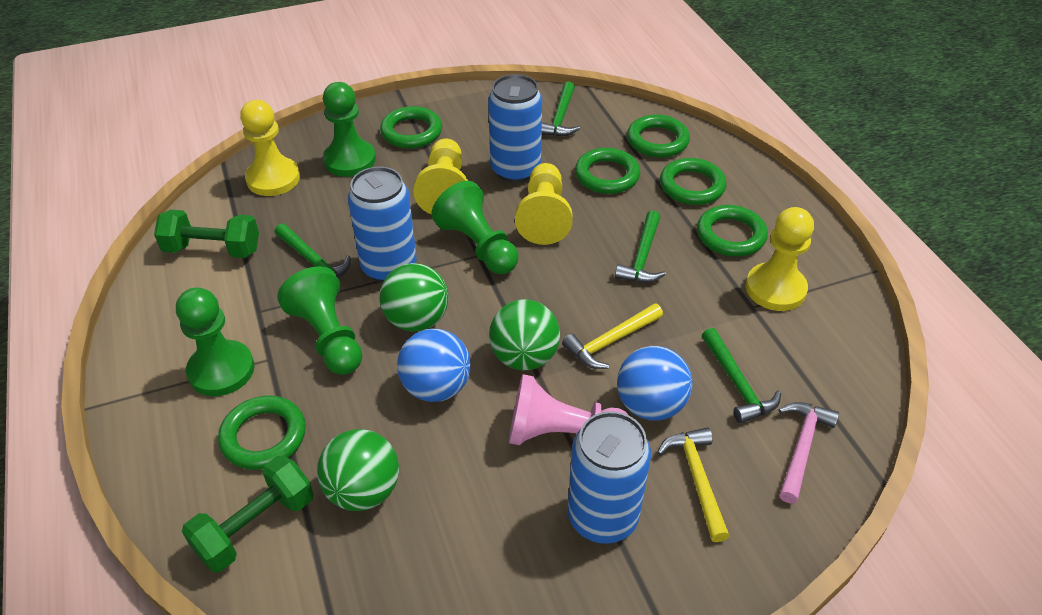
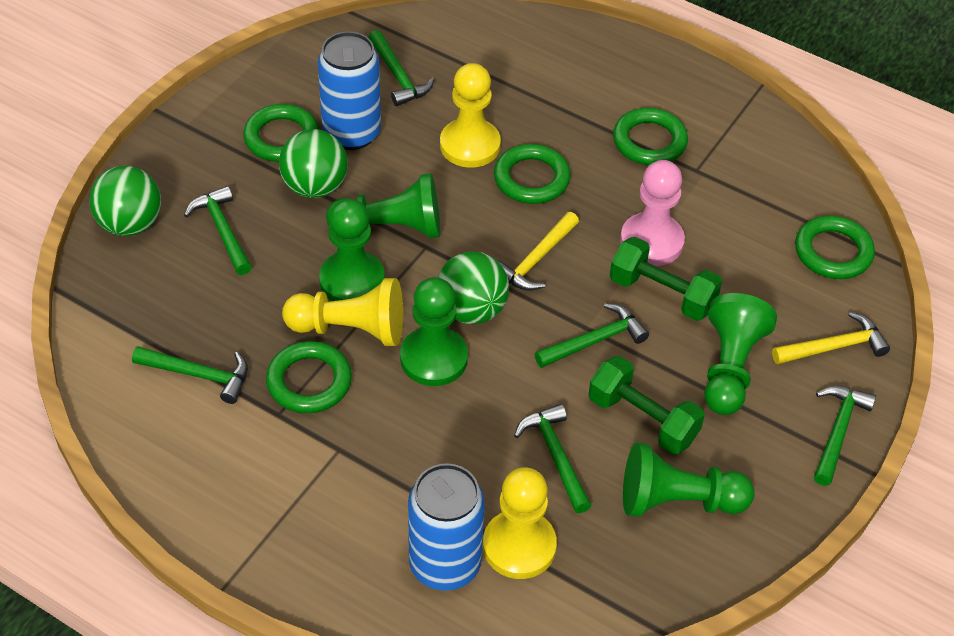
blue ball: 2 -> 0
blue can: 3 -> 2
green hammer: 4 -> 6
green pawn: 4 -> 5
green ring: 6 -> 5
pink hammer: 1 -> 0
yellow pawn: 4 -> 3

